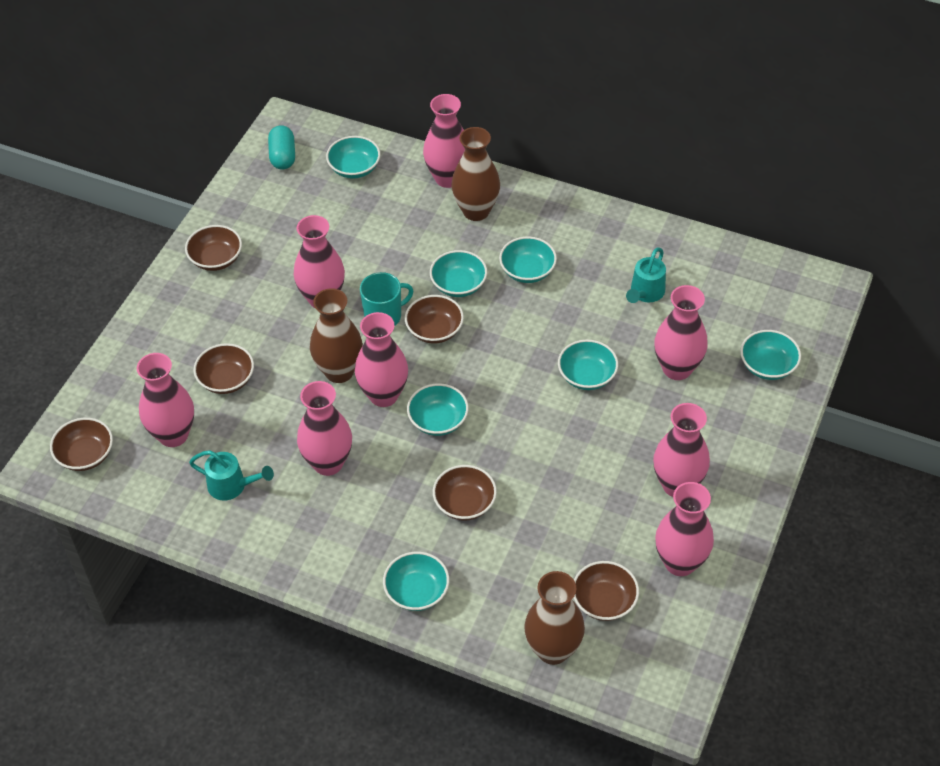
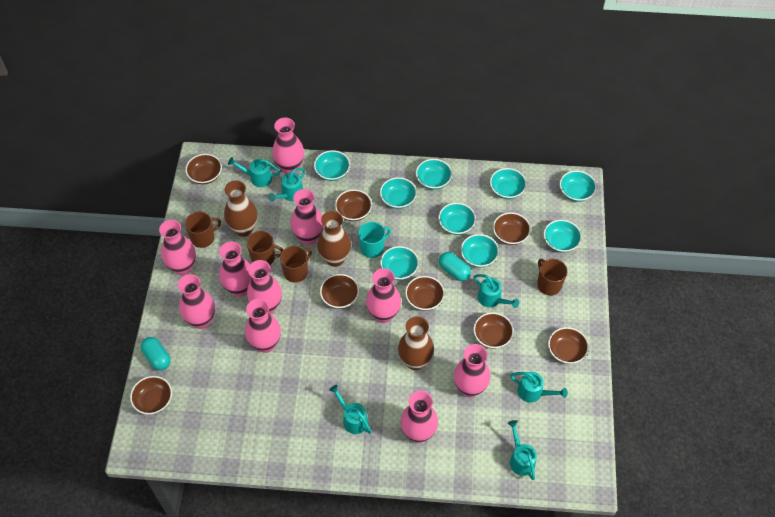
brown bowl: 6 -> 8
brown mug: 0 -> 4
pink vase: 8 -> 10
turquoise bowl: 7 -> 9
turquoise capsule: 1 -> 2
turquoise watering can: 2 -> 6

